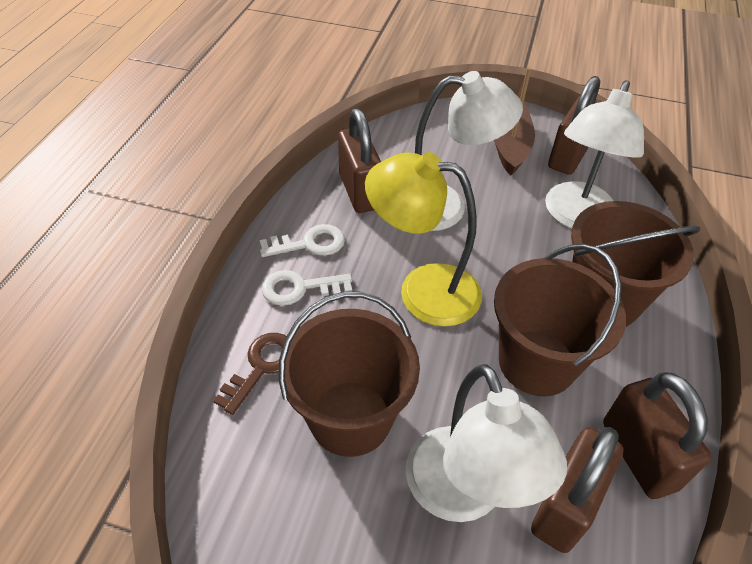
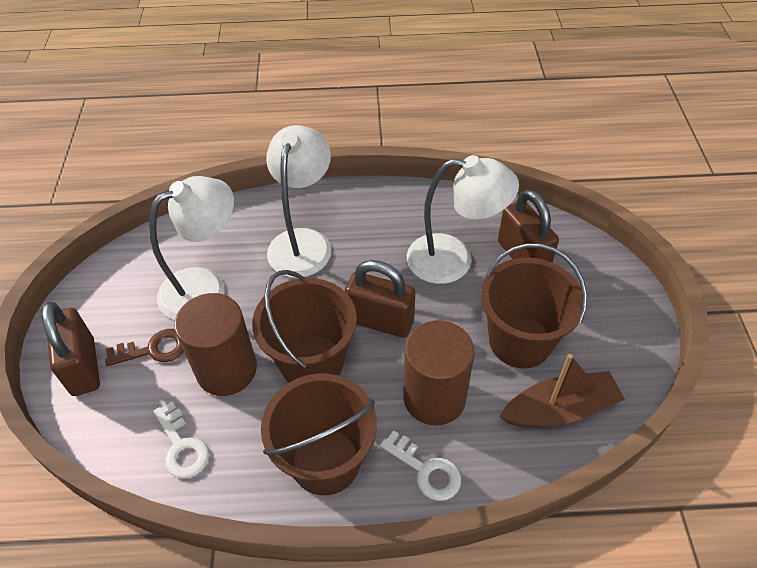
brown cylinder: 0 -> 2
brown padlock: 4 -> 3
yellow lamp: 1 -> 0

